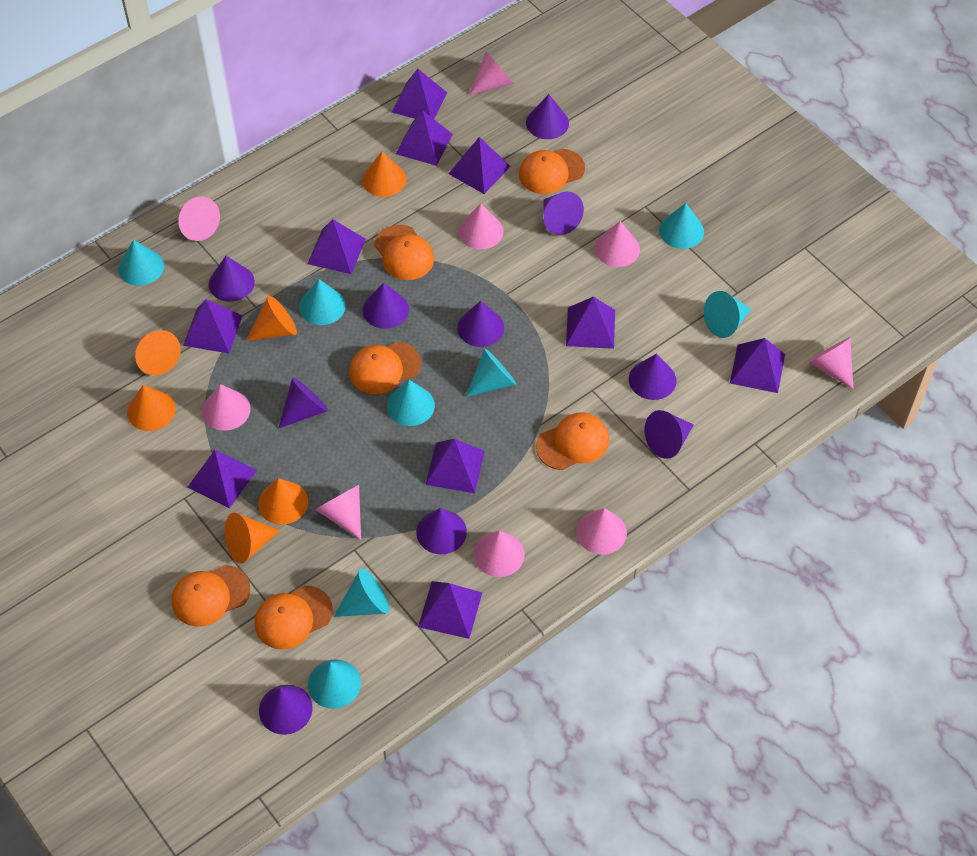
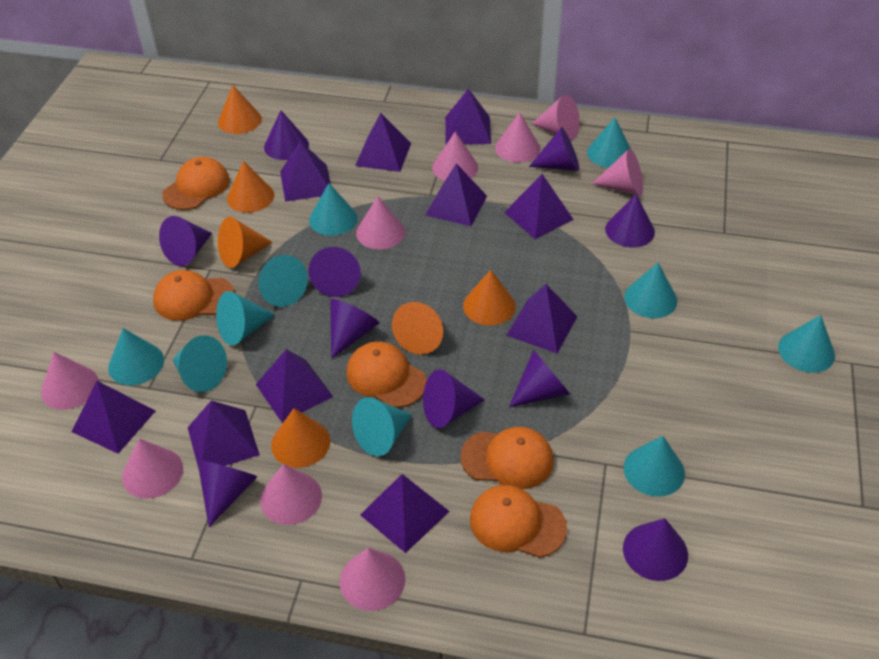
orange cap: 6 -> 5
turquoise cone: 8 -> 10

